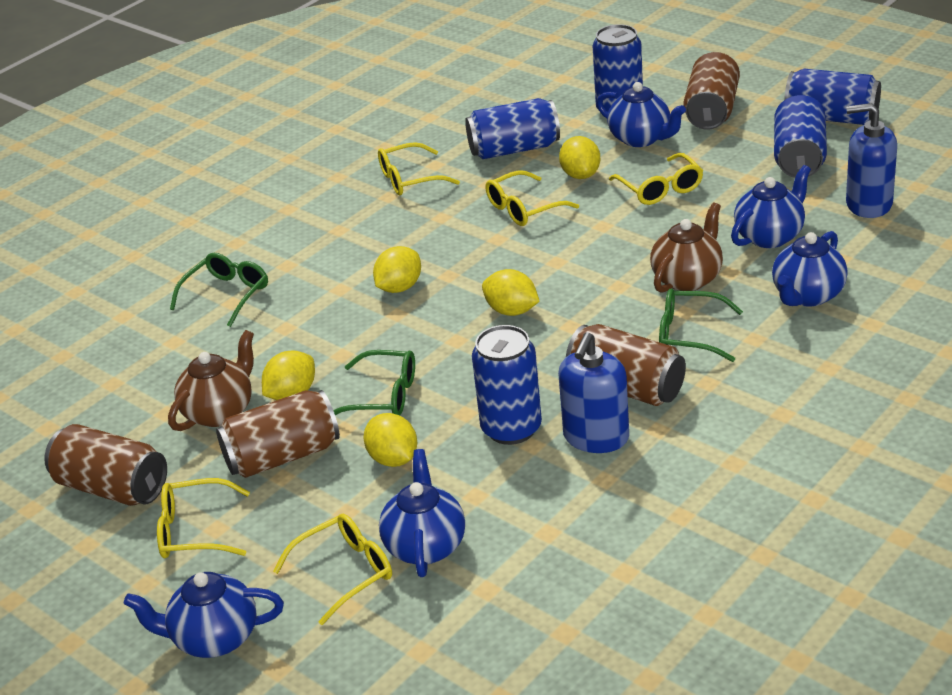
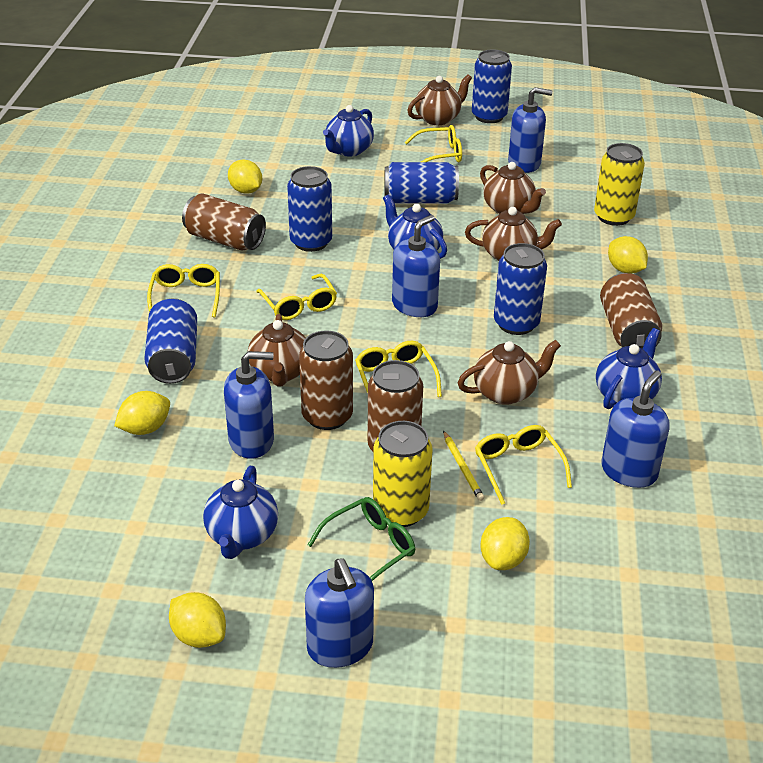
blue soap dispenser: 2 -> 5
blue teapot: 5 -> 4
brown teapot: 2 -> 5
green glasses: 3 -> 1
yellow can: 0 -> 2
yellow pencil: 0 -> 1

